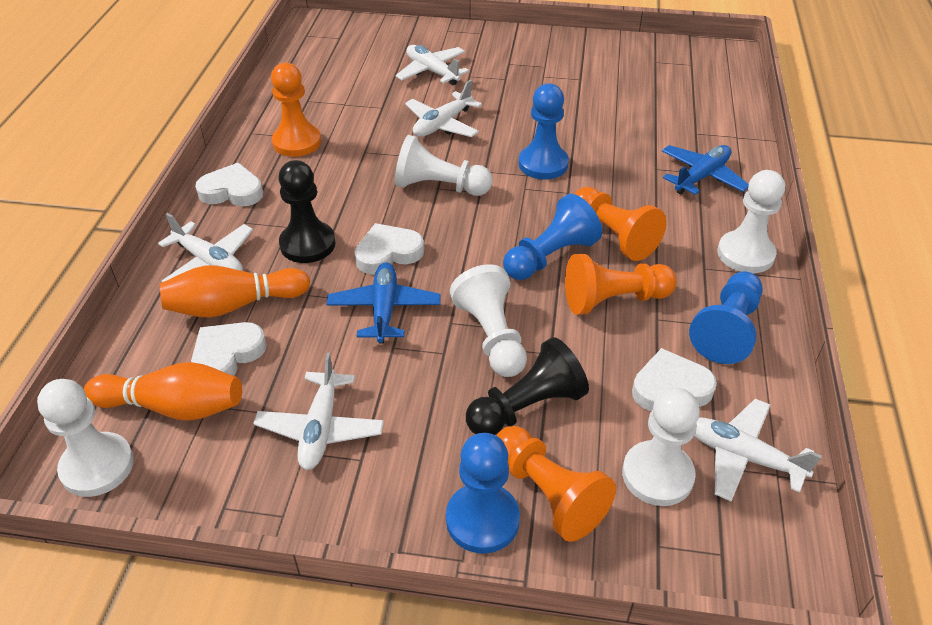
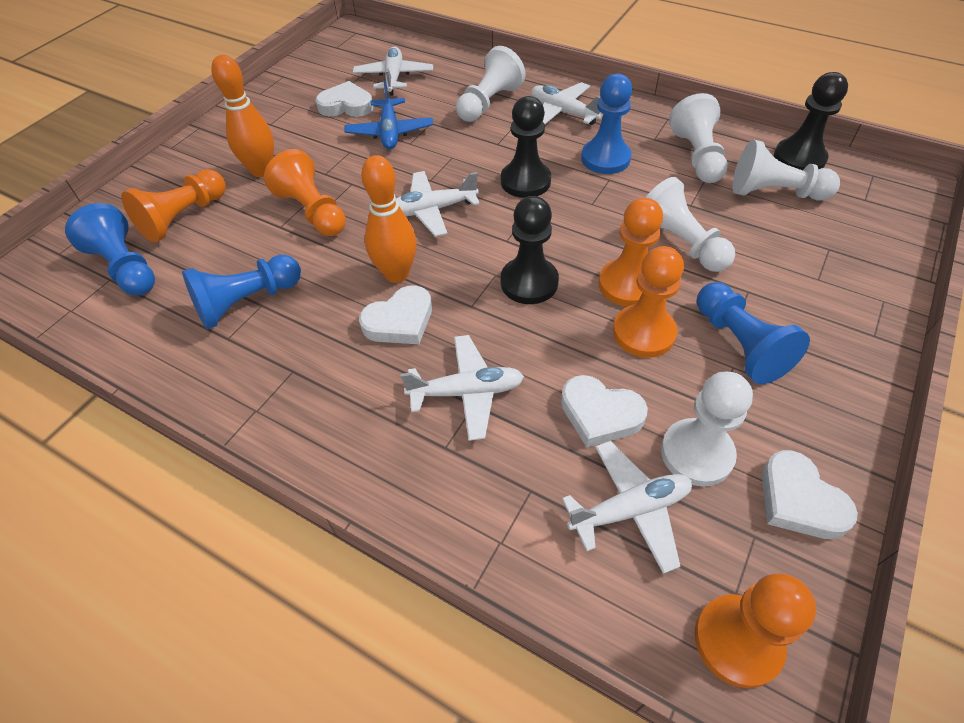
black pawn: 2 -> 3
blue plane: 2 -> 1
orange pawn: 4 -> 5

